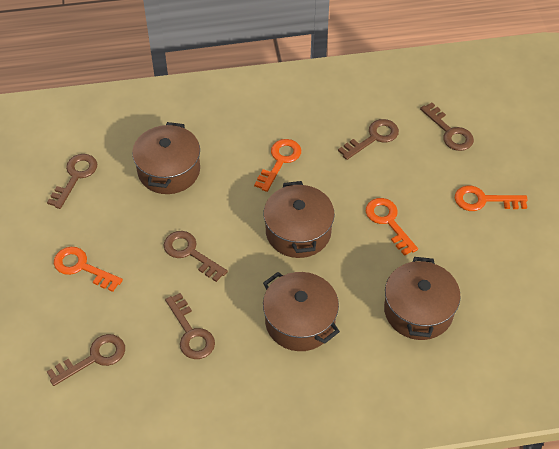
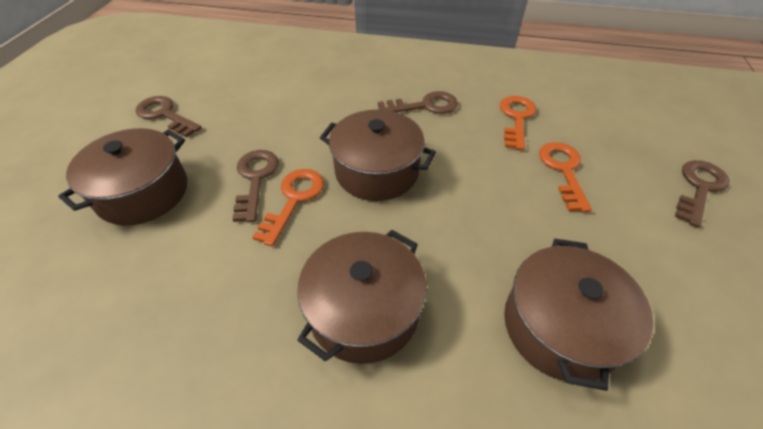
brown key: 6 -> 4
orange key: 4 -> 3

